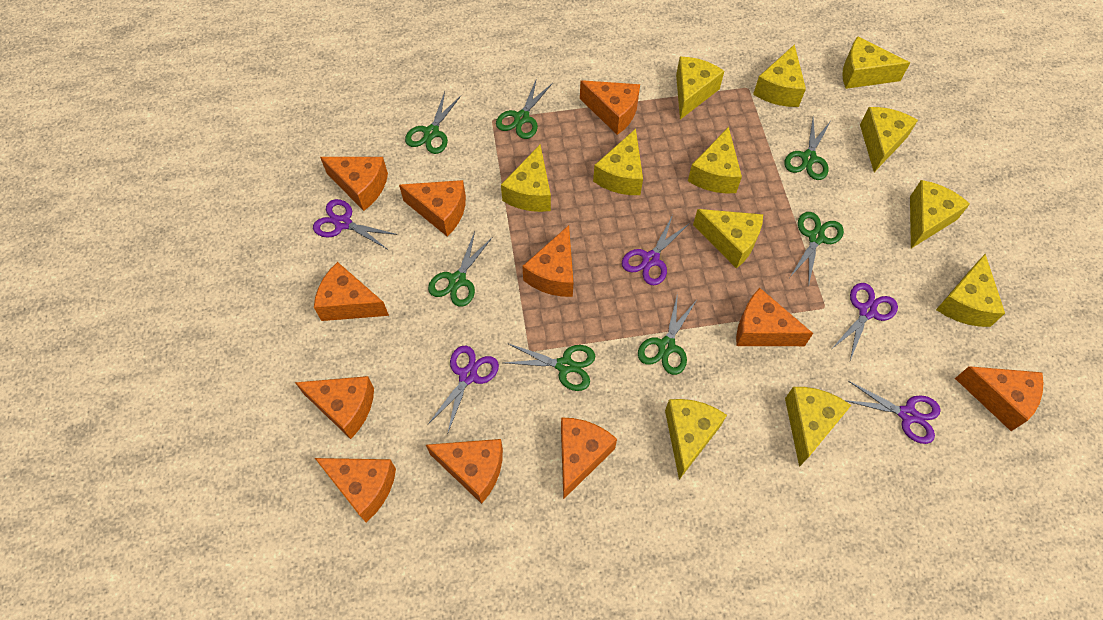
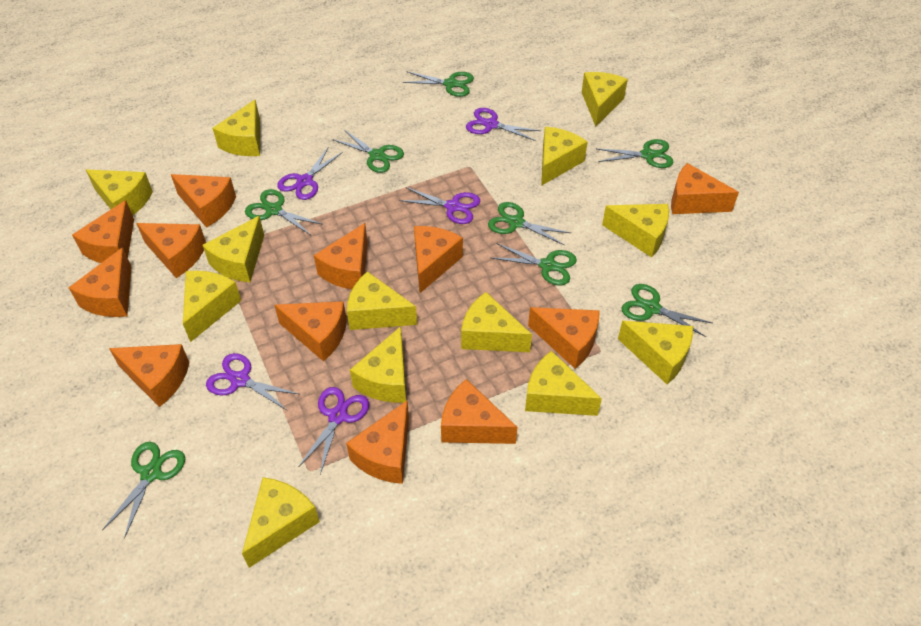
green scissors: 7 -> 8
orange cheese: 11 -> 12
yellow cheese: 12 -> 13

